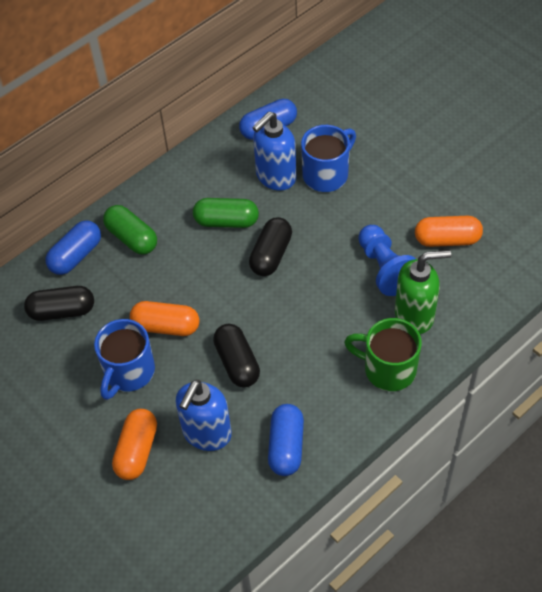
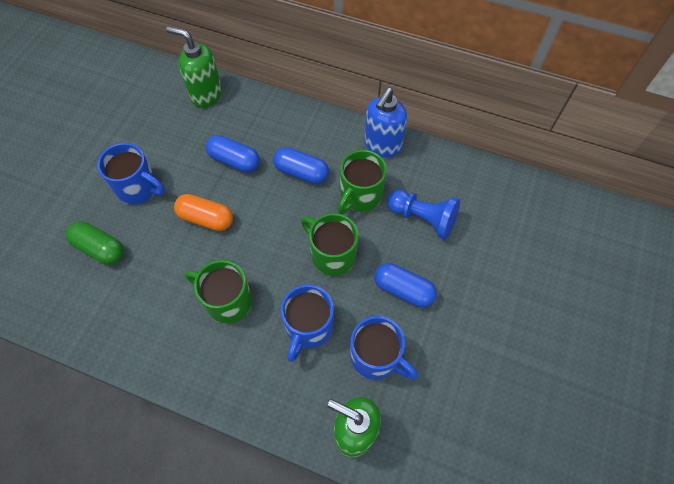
black capsule: 3 -> 0
blue mug: 2 -> 3
blue soap dispenser: 2 -> 1
green capsule: 2 -> 1
green mug: 1 -> 3
green soap dispenser: 1 -> 2
orange capsule: 3 -> 1

